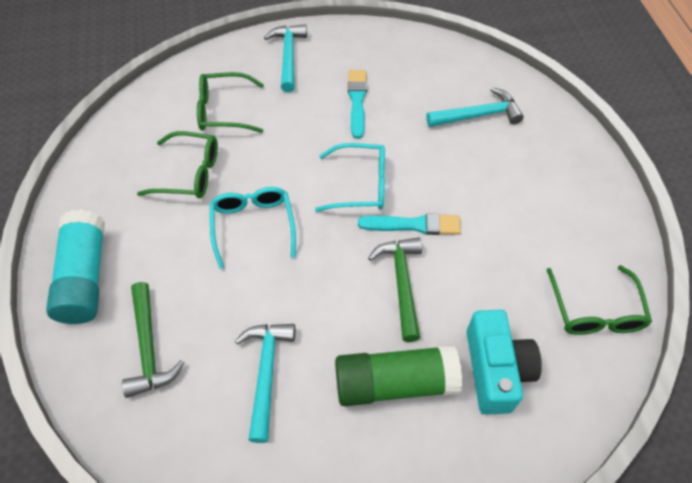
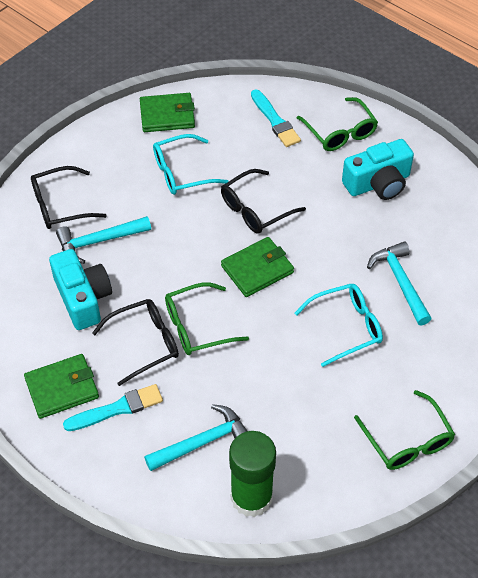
black glasses: 0 -> 3
green hammer: 2 -> 0
green wallet: 0 -> 3
turquoise camera: 1 -> 2
turquoise glue stick: 1 -> 0

